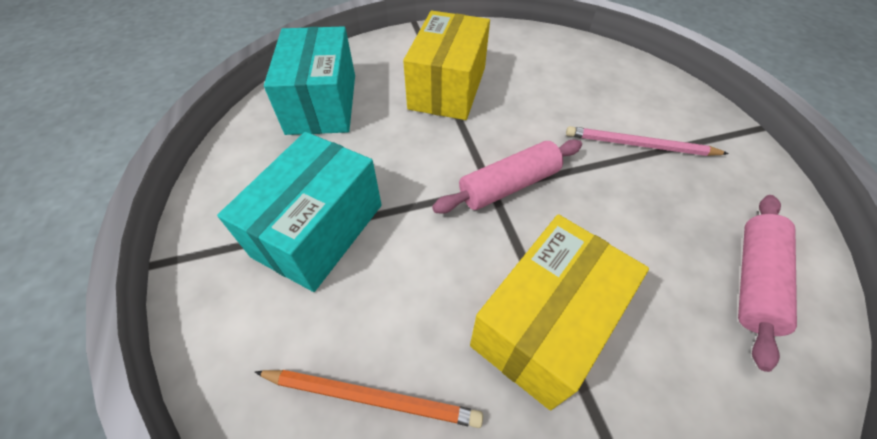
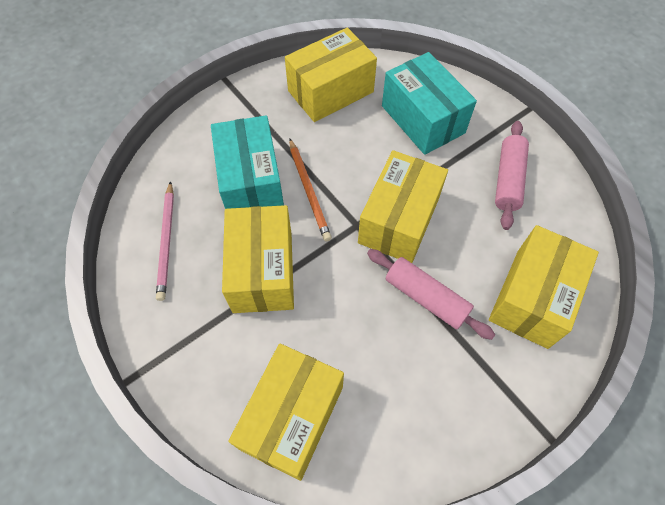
yellow box: 2 -> 5

